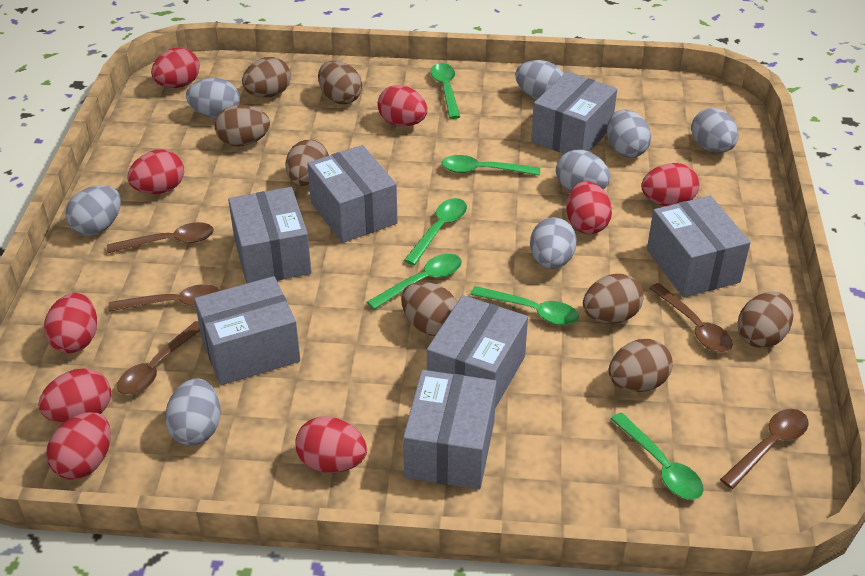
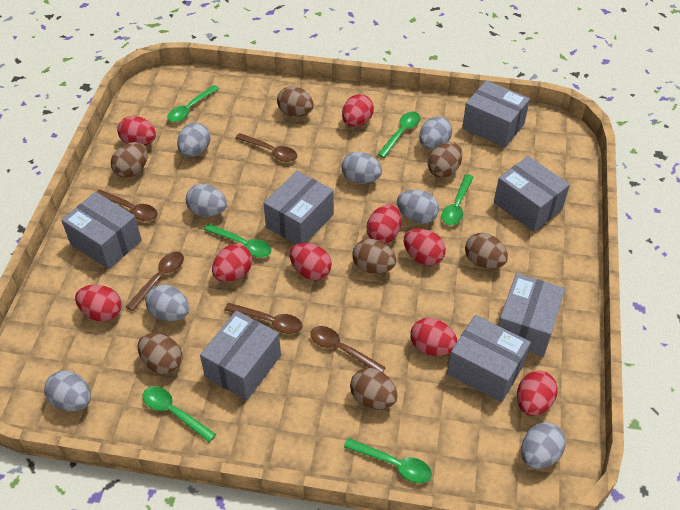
brown egg: 8 -> 7

